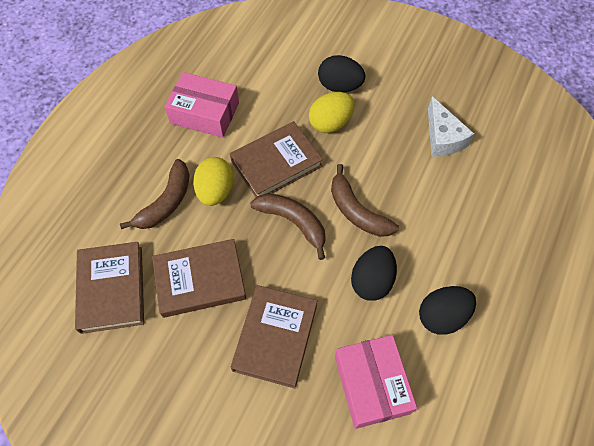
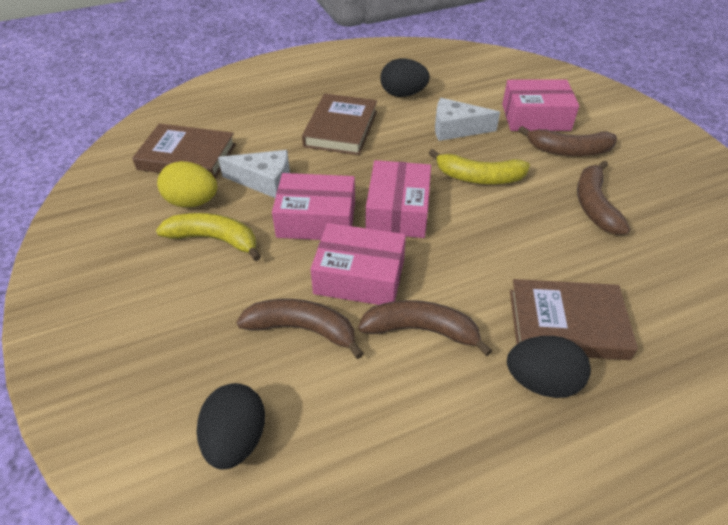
brown banana: 3 -> 4
brown book: 4 -> 3
pink box: 2 -> 4
white cheese: 1 -> 2
yellow banana: 0 -> 2
yellow egg: 2 -> 1

